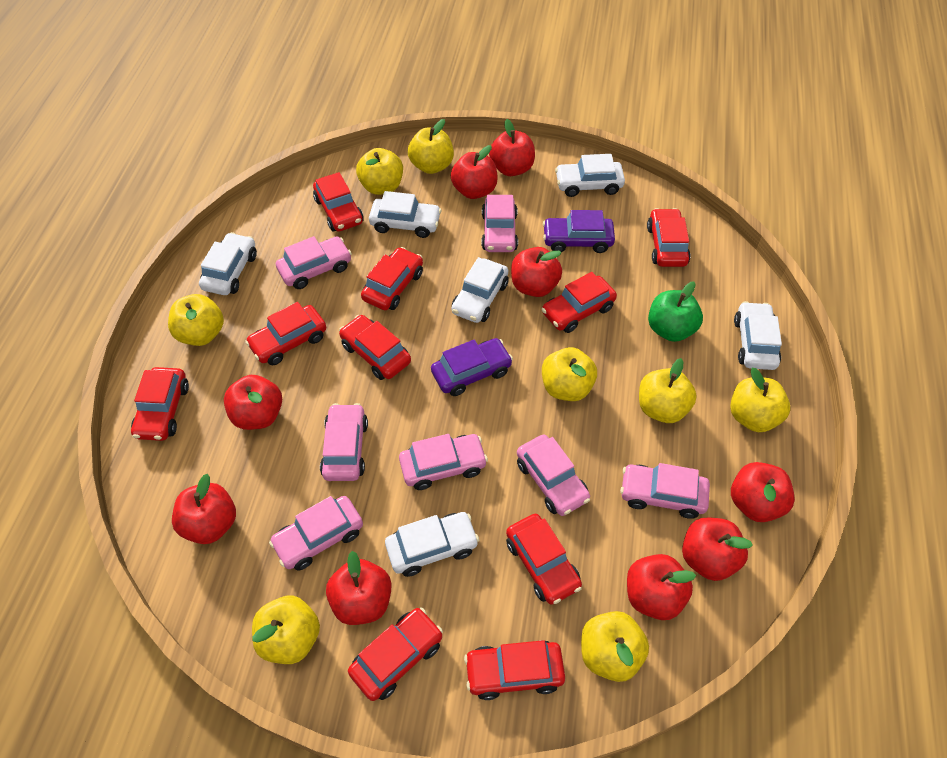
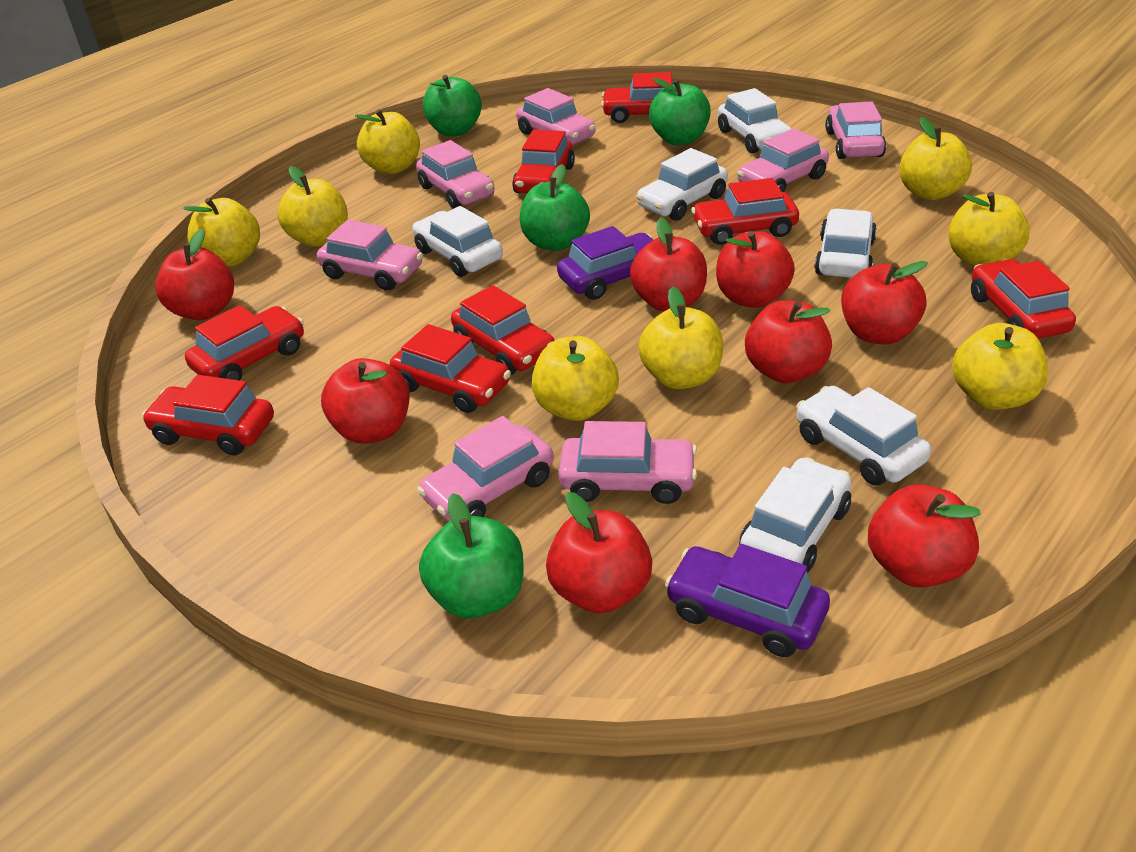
green apple: 1 -> 4
red apple: 9 -> 8
red car: 10 -> 8

